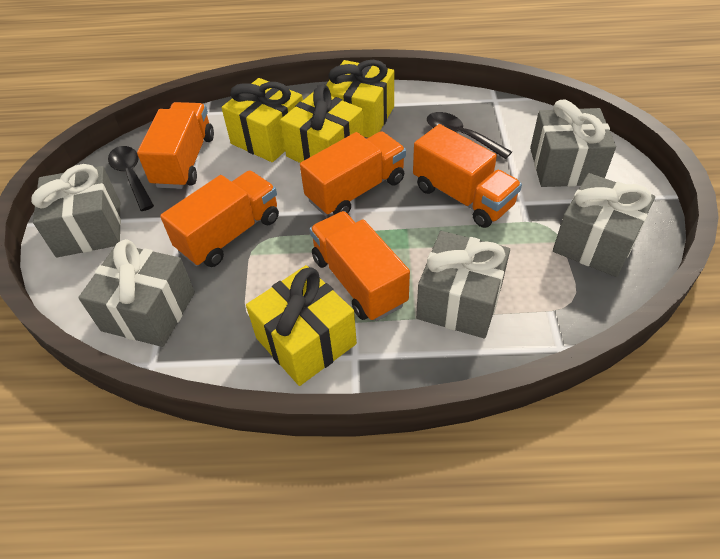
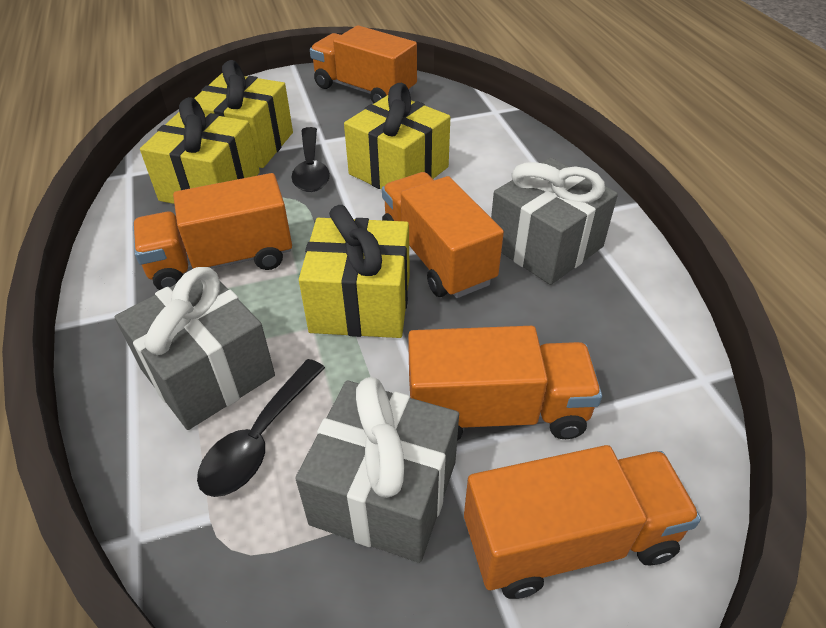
grey gift: 5 -> 3

